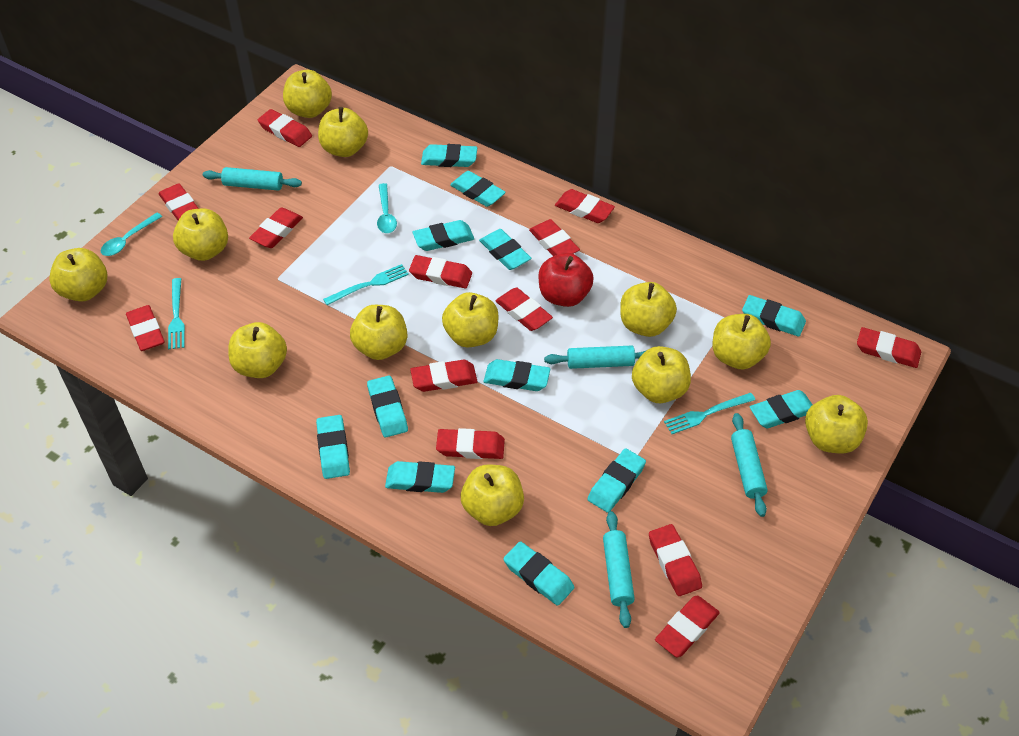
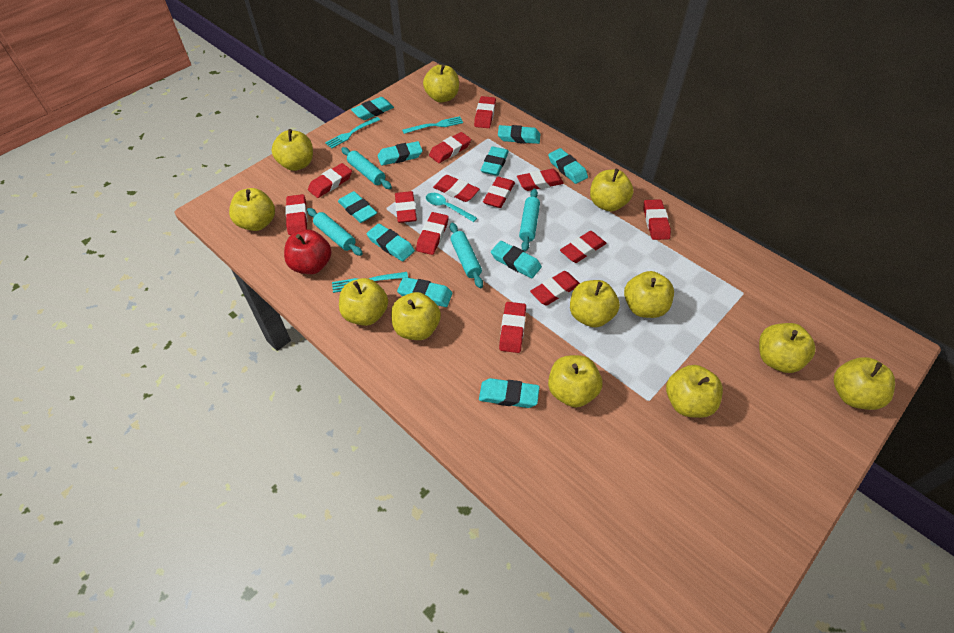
turquoise eraser: 12 -> 10
turquoise spoon: 2 -> 1

